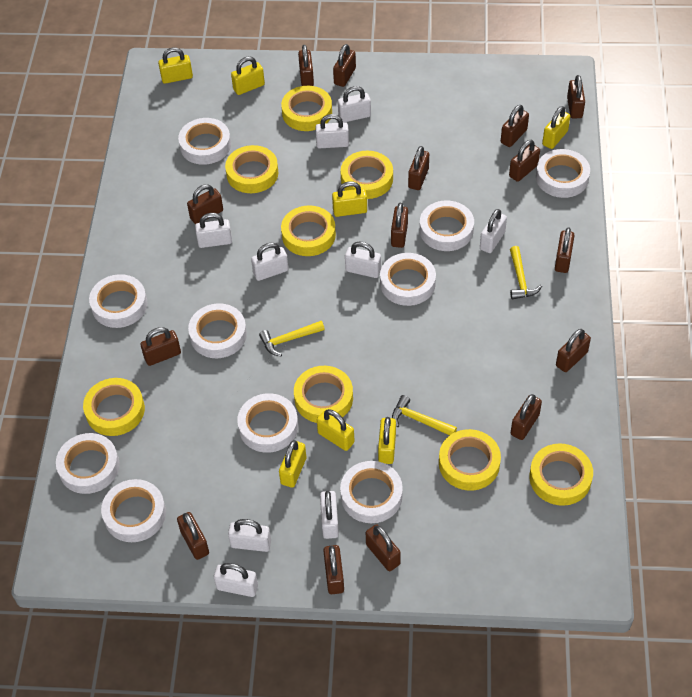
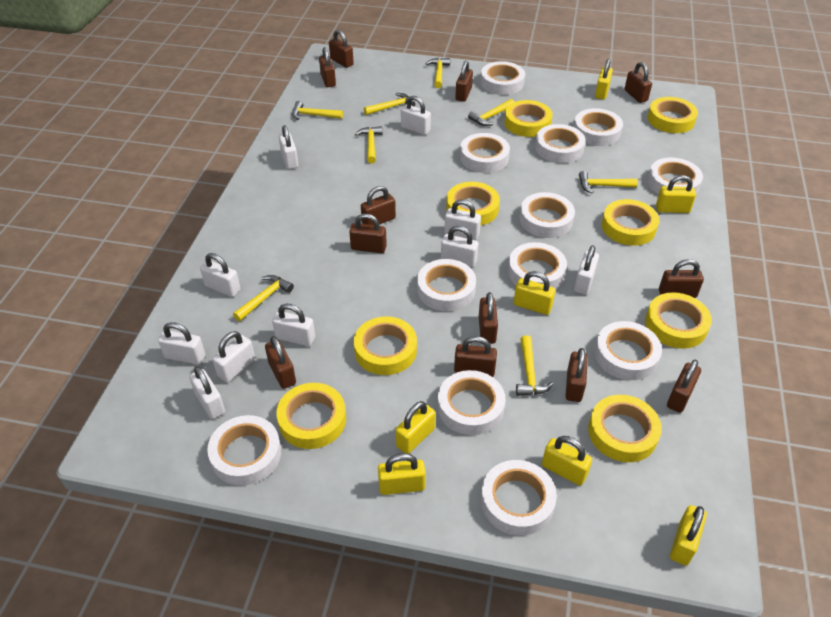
brown padlock: 15 -> 12
white padlock: 9 -> 10
white tape: 10 -> 12
yellow hammer: 3 -> 8

